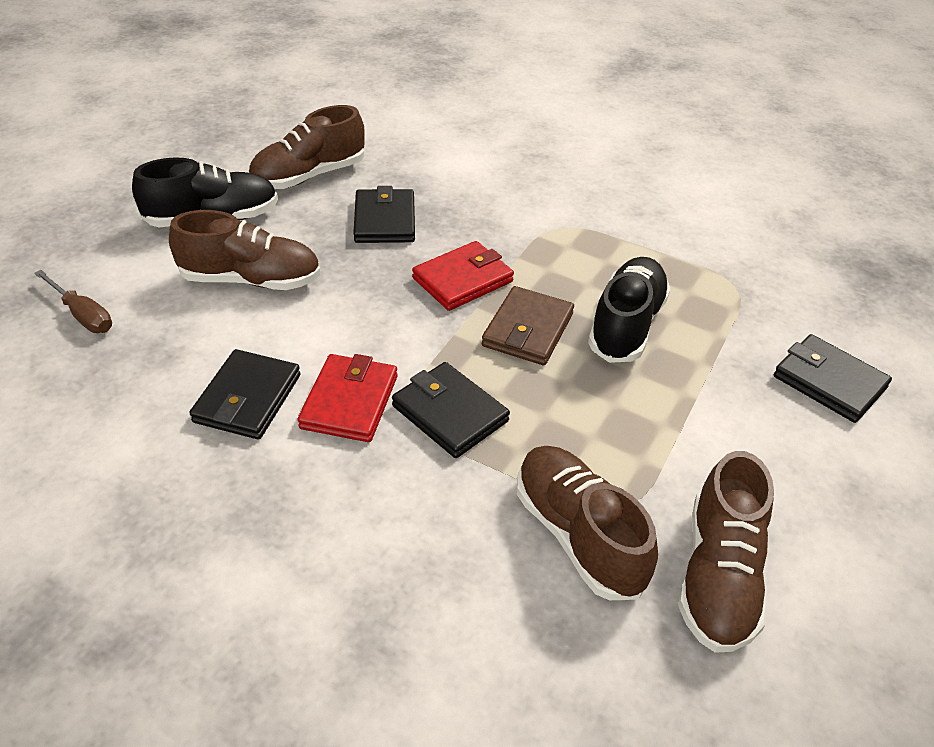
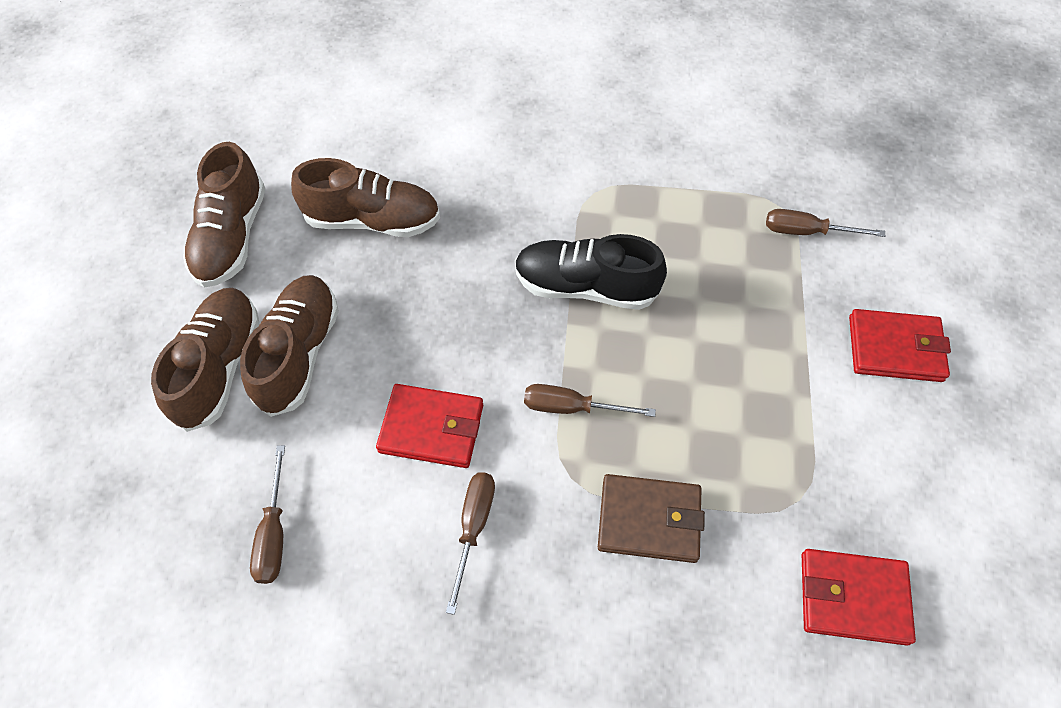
black shoe: 2 -> 1
black wallet: 4 -> 0
brown screwdriver: 1 -> 4
red wallet: 2 -> 3

